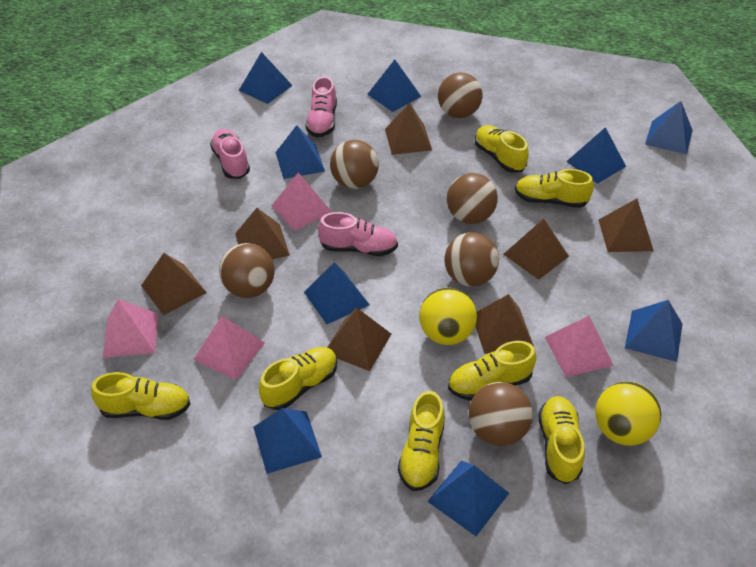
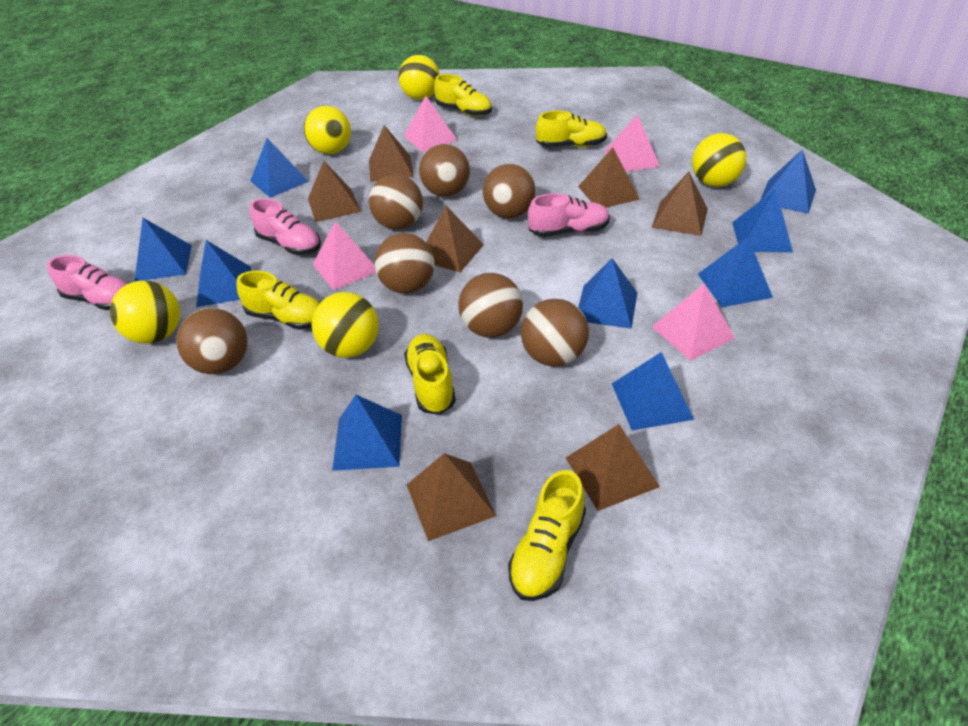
brown ball: 6 -> 7
yellow ball: 2 -> 5
yellow shoe: 7 -> 5

